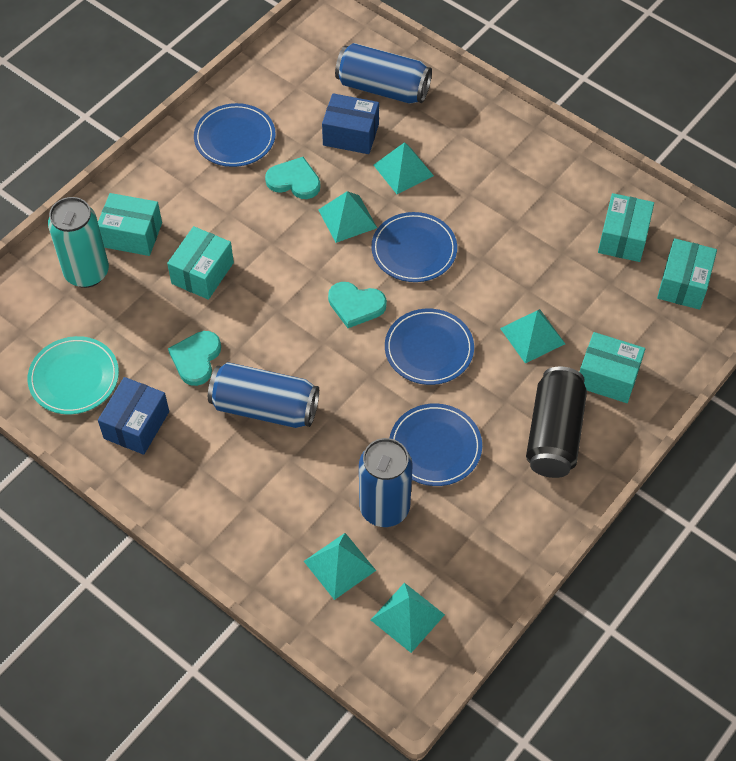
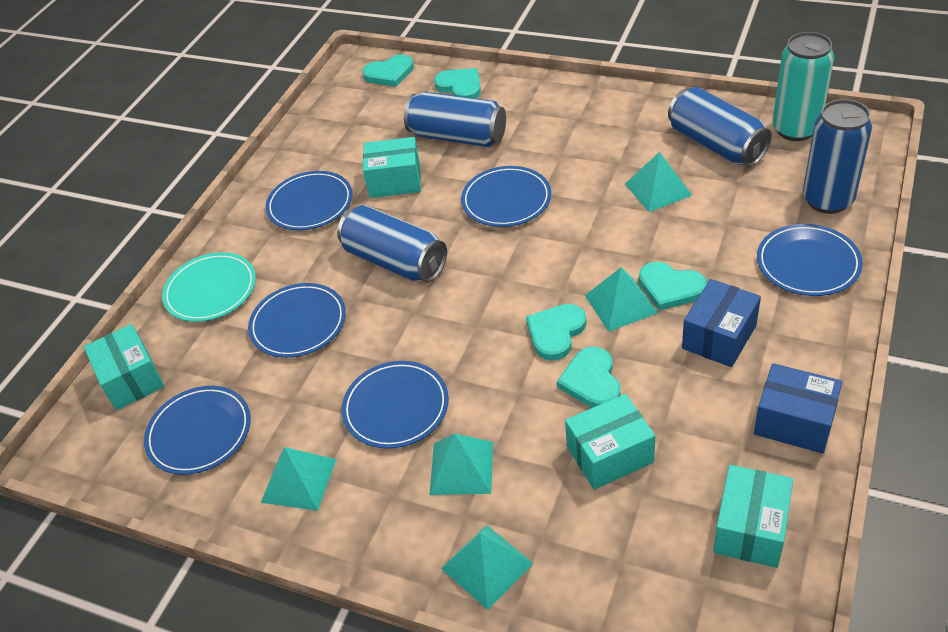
black can: 1 -> 0
blue can: 3 -> 4
blue plate: 4 -> 6
turquoise box: 5 -> 4
turquoise heart: 3 -> 5

